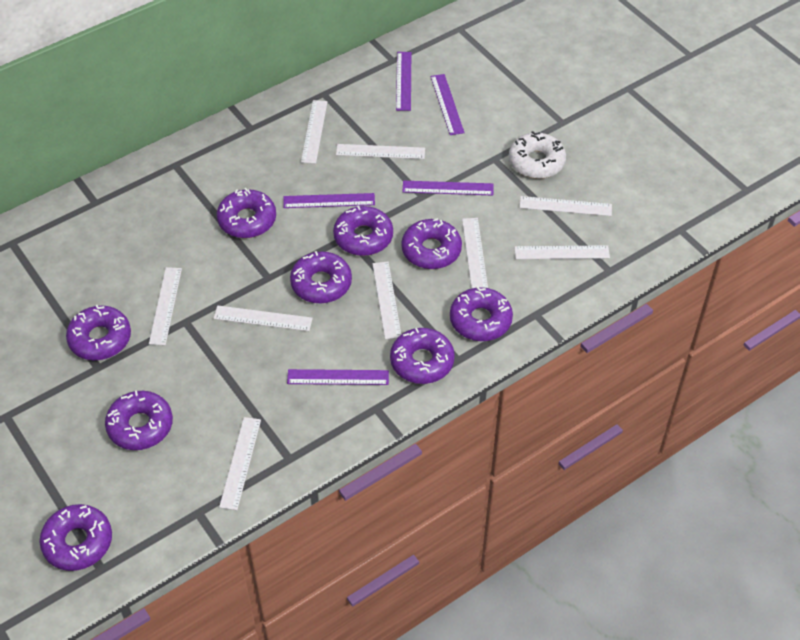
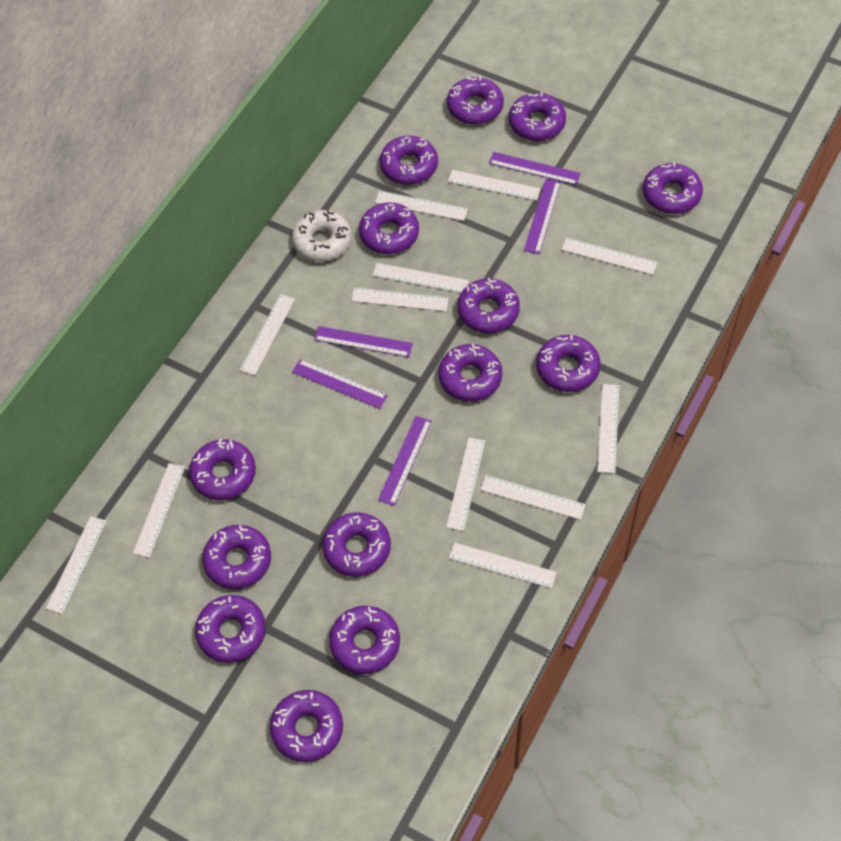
purple donut: 9 -> 14
white ruler: 9 -> 12

